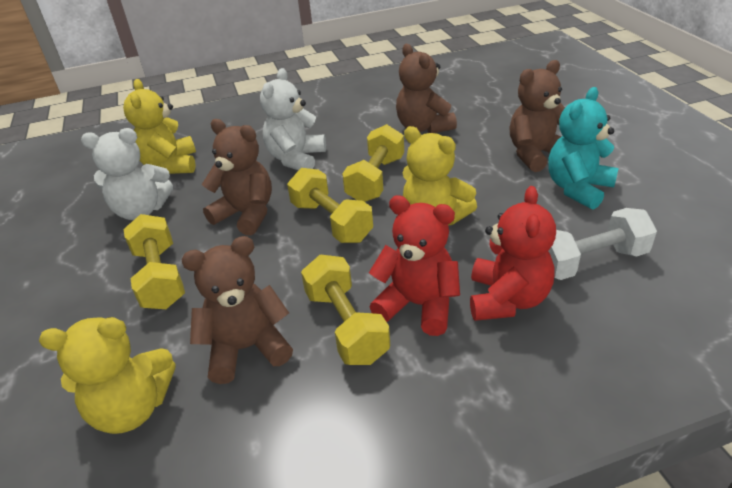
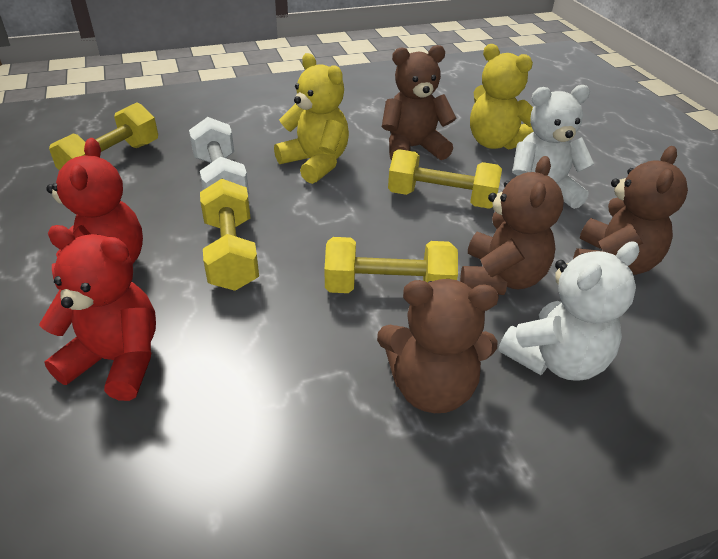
turquoise teddy bear: 1 -> 0
yellow teddy bear: 3 -> 2

